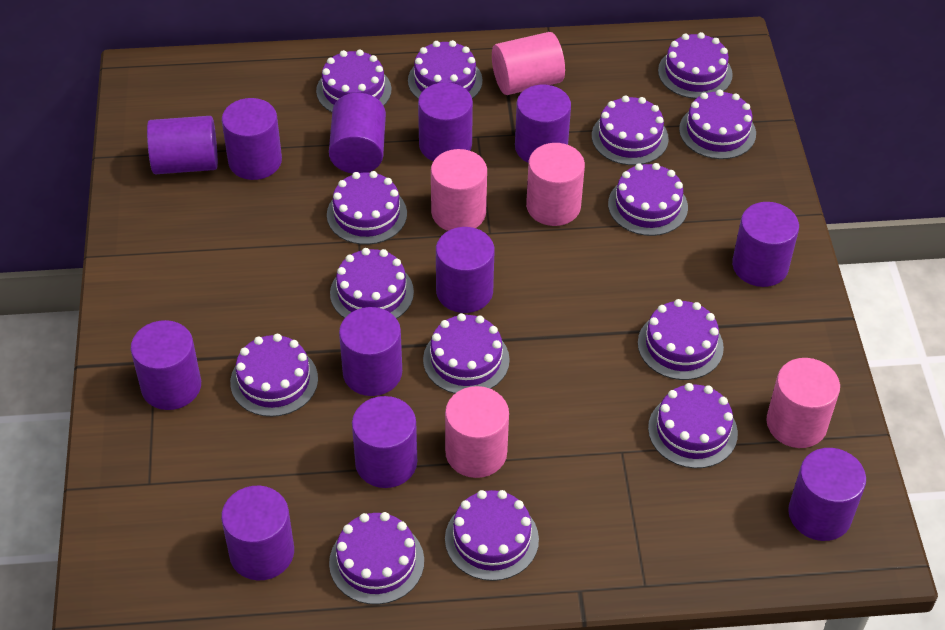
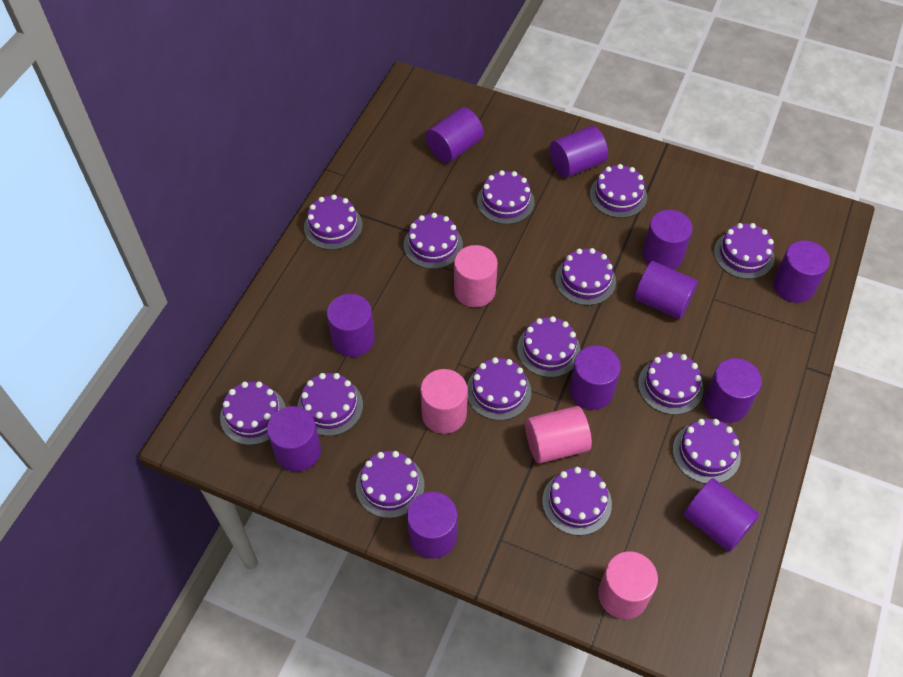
pink cylinder: 5 -> 4
purple cylinder: 12 -> 11

